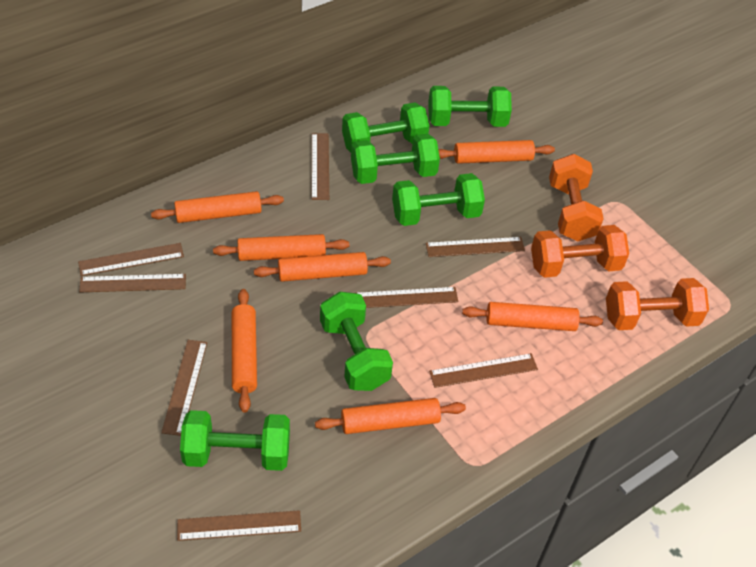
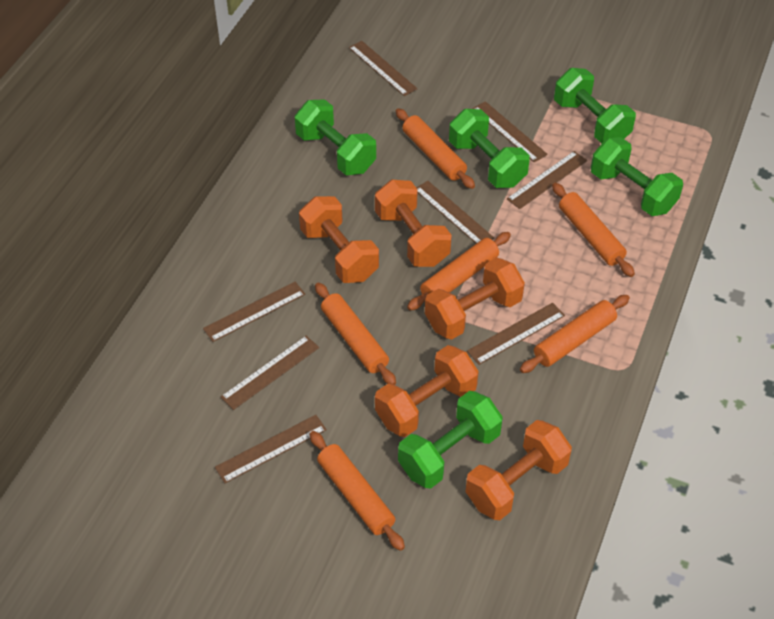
green dumbbell: 6 -> 5
orange dumbbell: 3 -> 5
orange rolling pin: 7 -> 6

